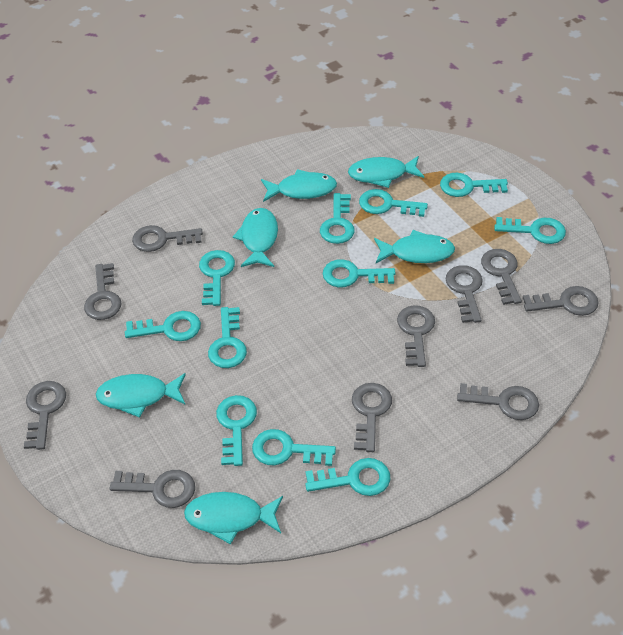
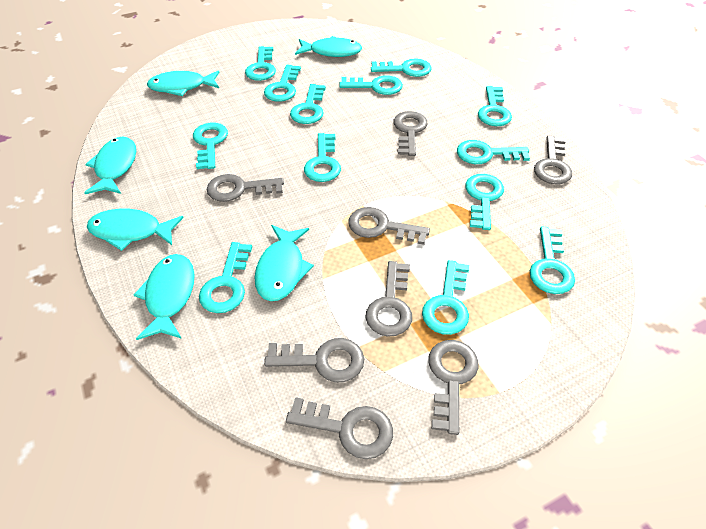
grey key: 10 -> 8
turquoise key: 11 -> 13

